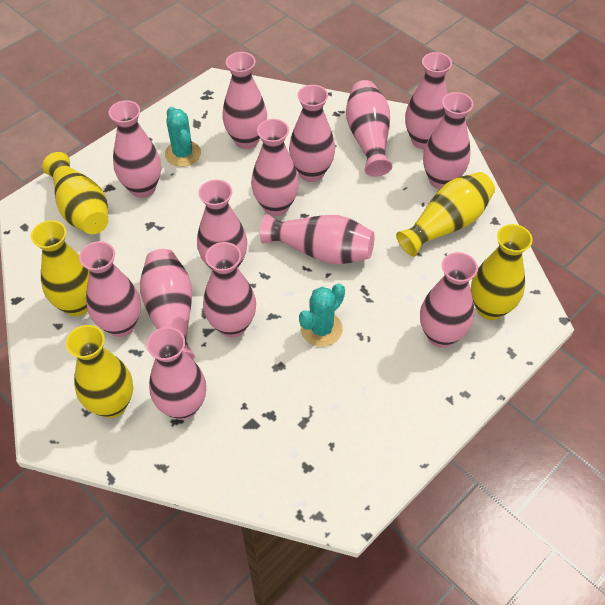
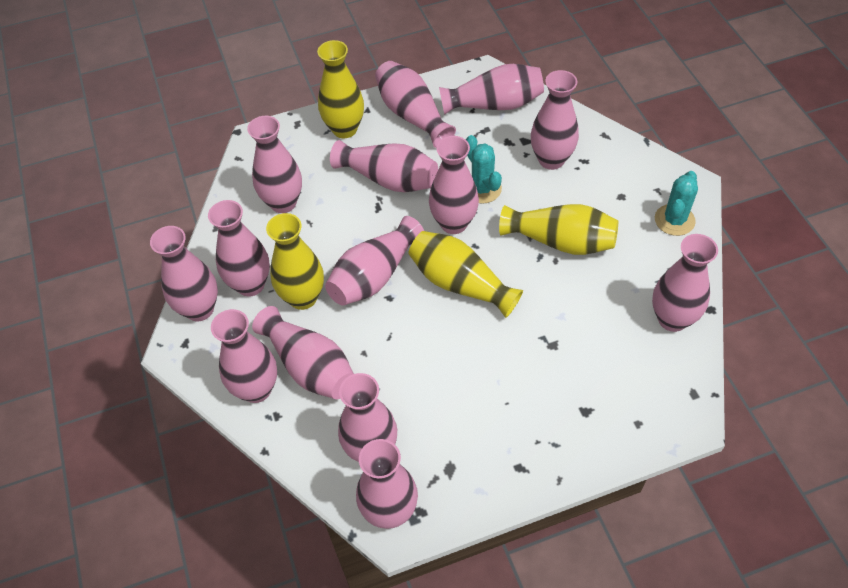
yellow vase: 5 -> 4

